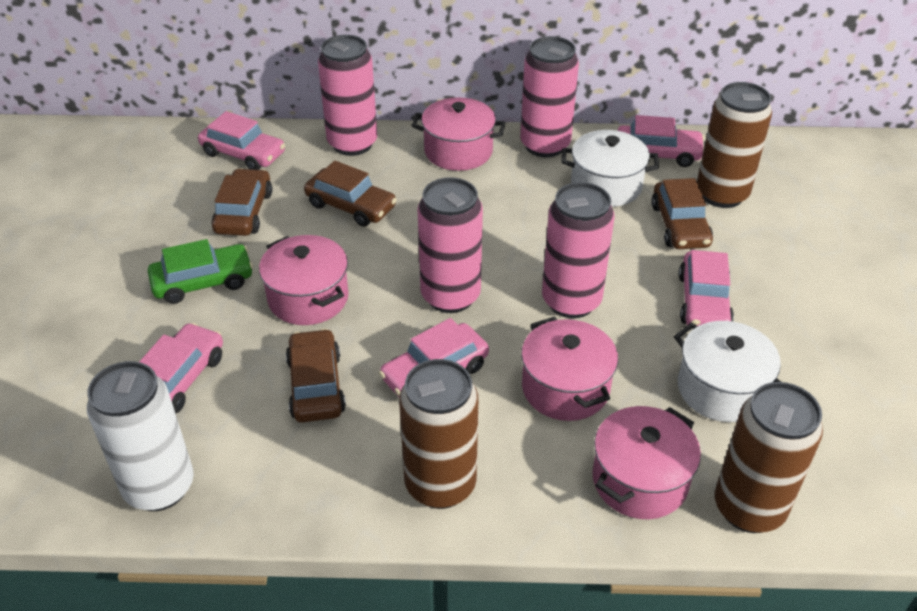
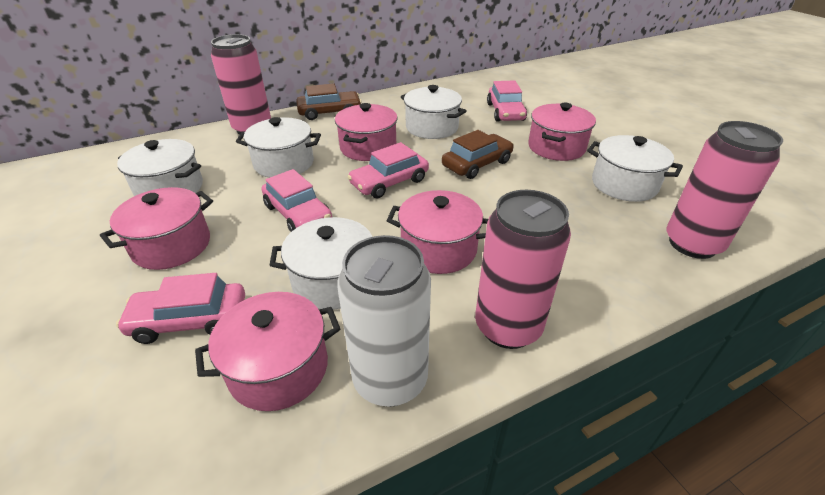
brown can: 3 -> 0
brown car: 4 -> 2
green car: 1 -> 0
pink can: 4 -> 3
pink car: 5 -> 4
pink pot: 4 -> 5
white pot: 2 -> 5

